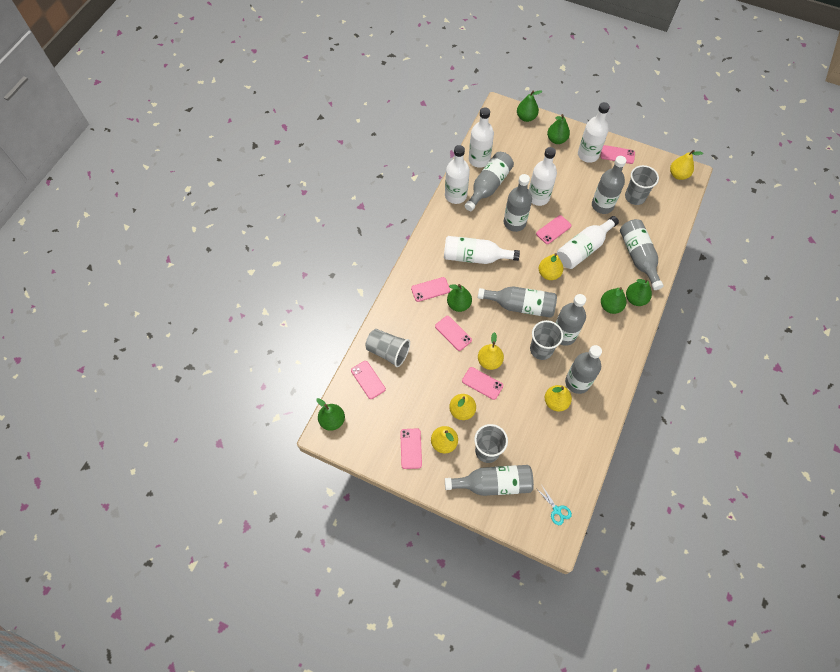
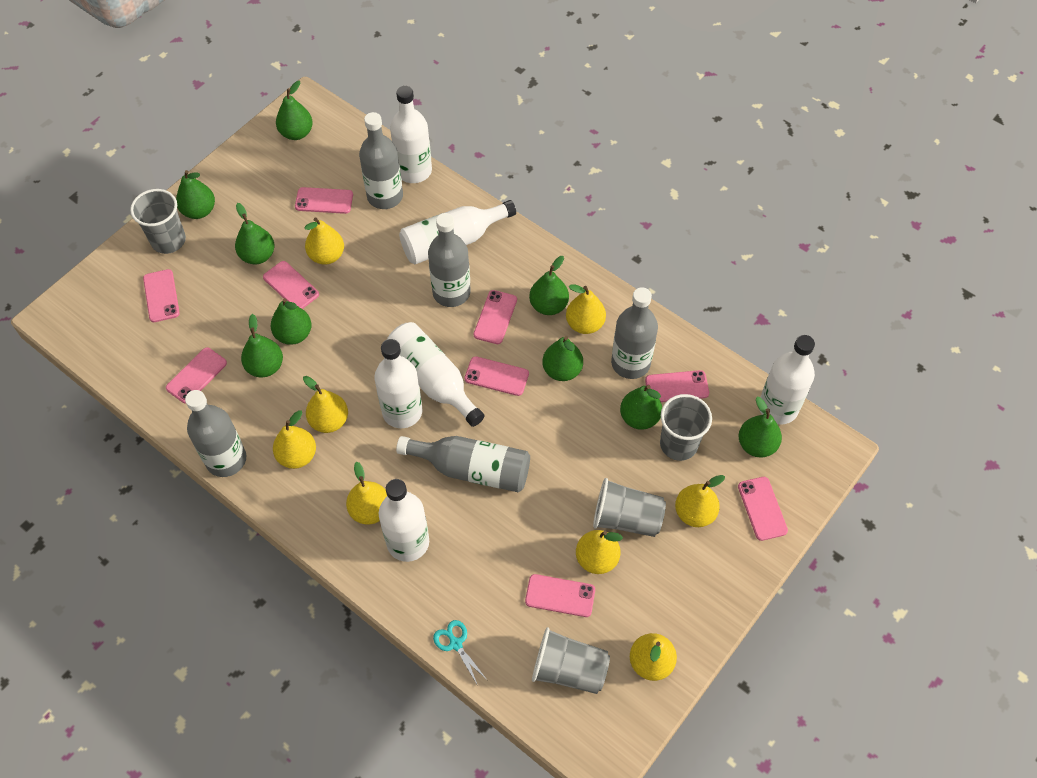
green pear: 6 -> 9
grey bottle: 8 -> 5
pink phone: 7 -> 9
yellow pear: 6 -> 8

